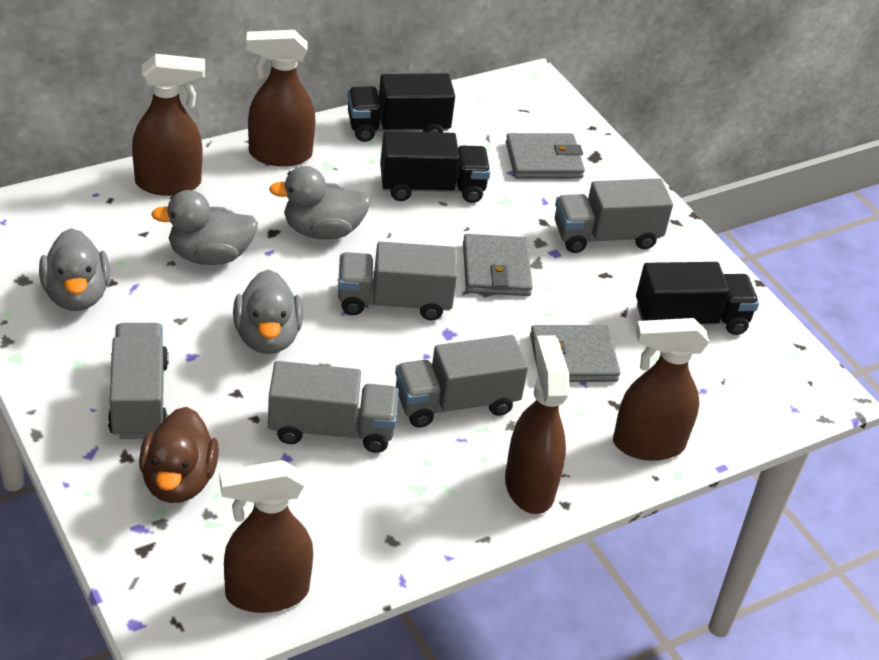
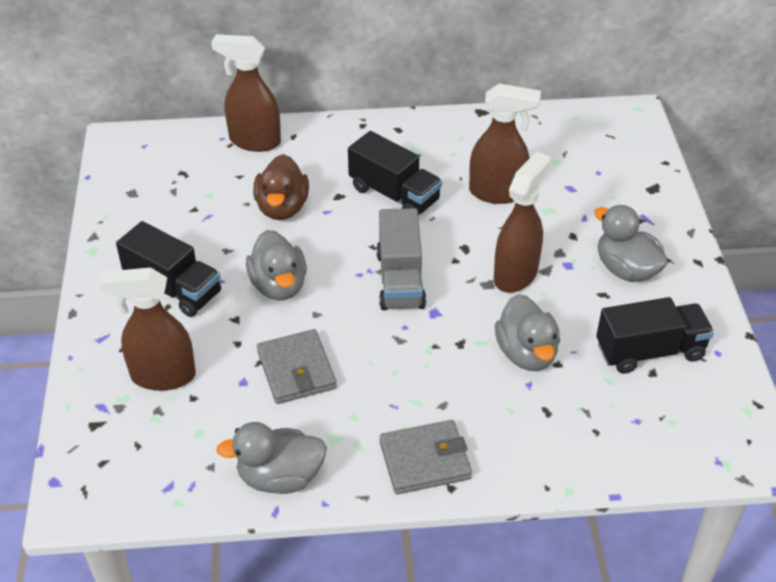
brown spray bottle: 5 -> 4
grey truck: 5 -> 1
grey wallet: 3 -> 2

